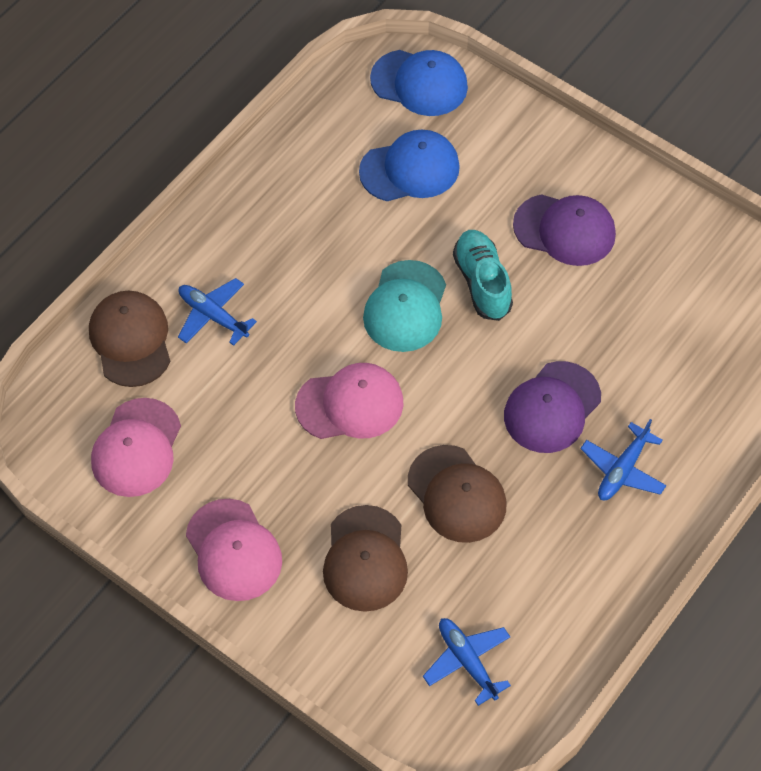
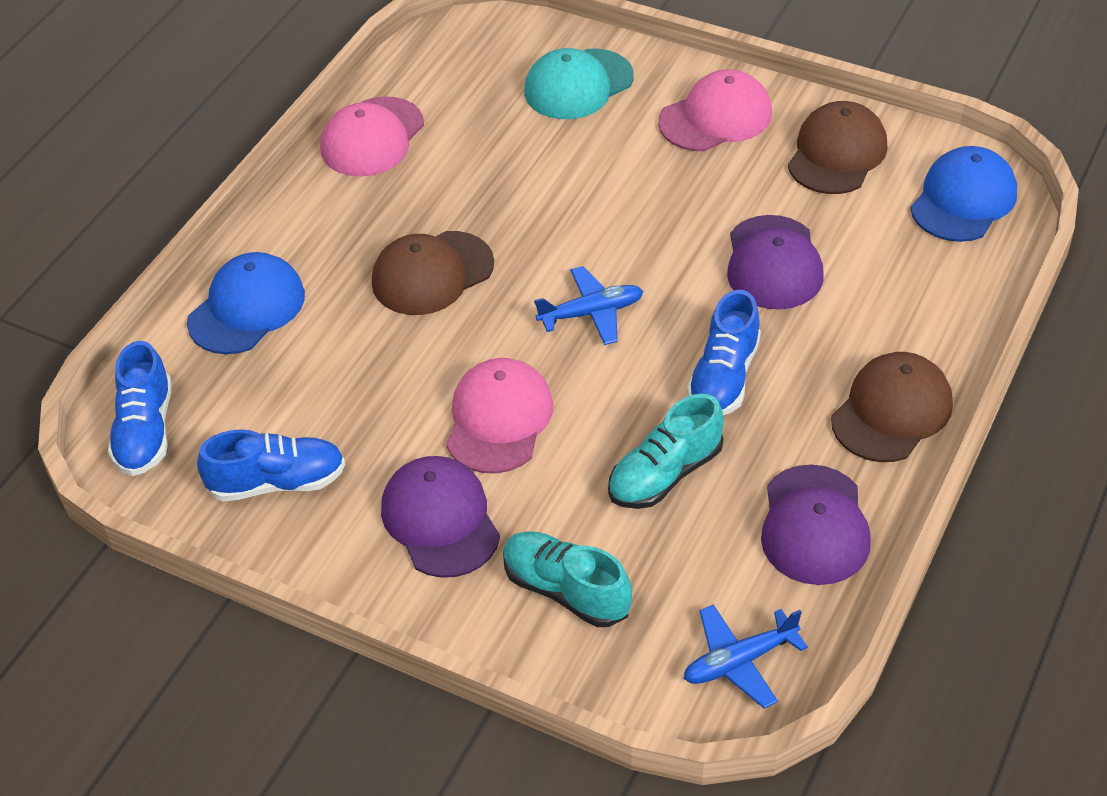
blue plane: 3 -> 2
blue shoe: 0 -> 3
purple cap: 2 -> 3
turquoise shoe: 1 -> 2

